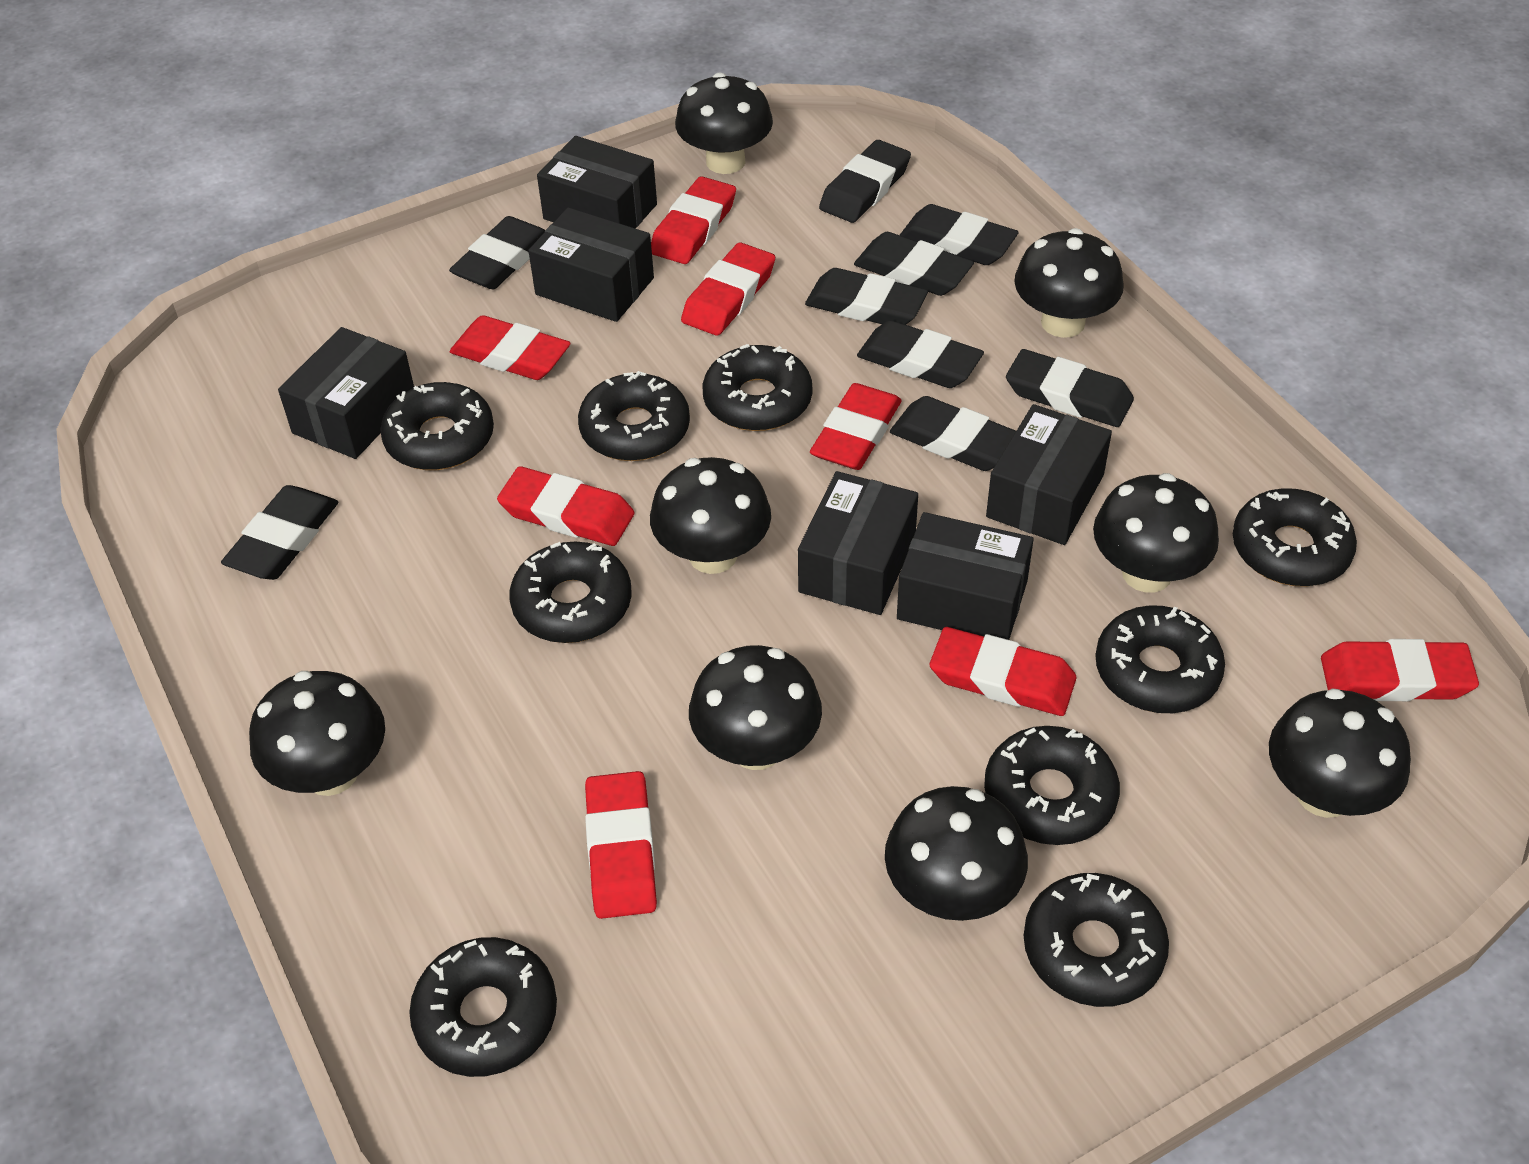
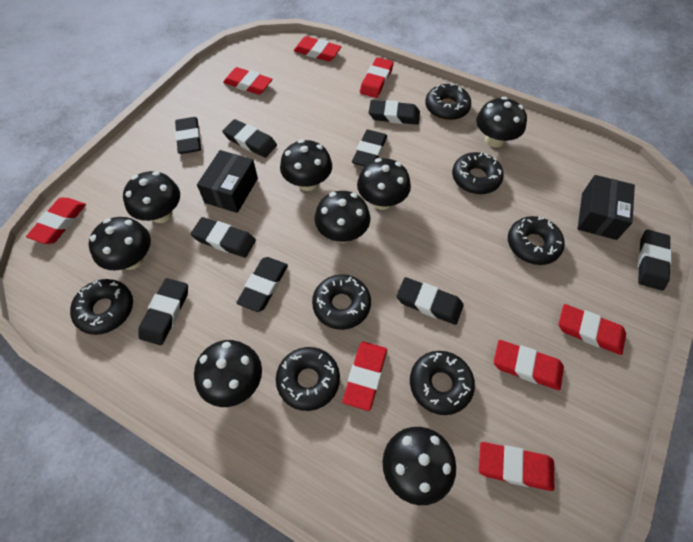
black box: 6 -> 2
black donut: 9 -> 7

